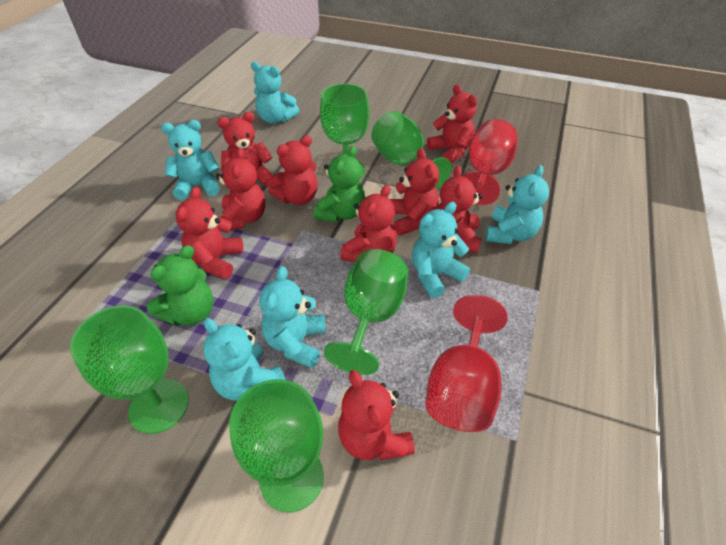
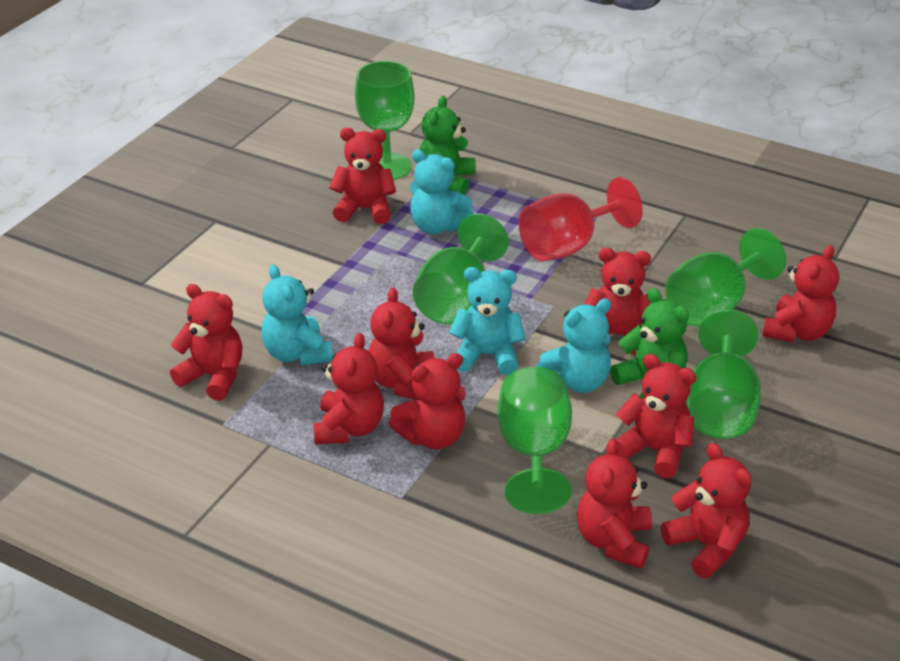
red goblet: 2 -> 1
red teddy bear: 9 -> 10
turquoise teddy bear: 6 -> 4

